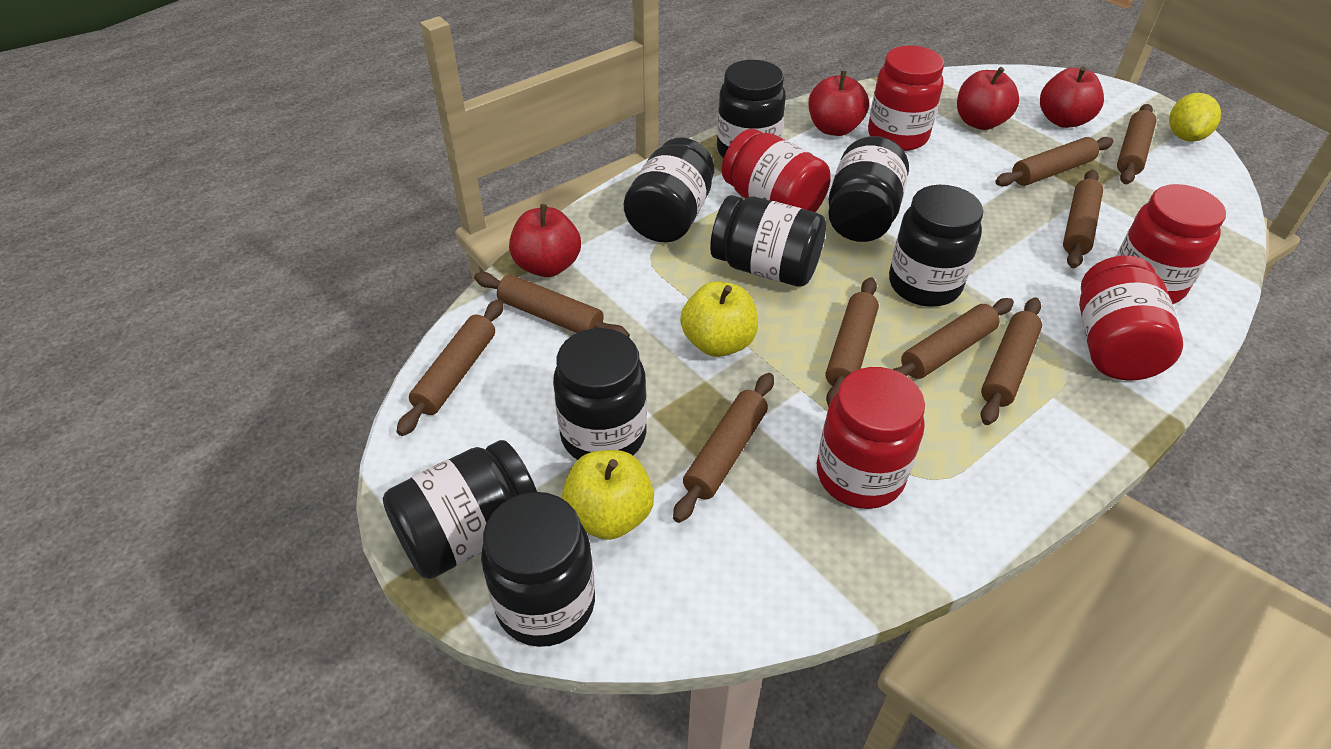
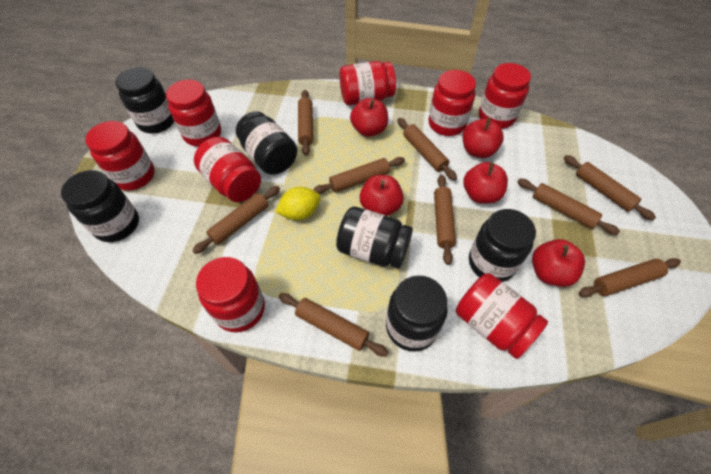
black jar: 8 -> 6
red apple: 4 -> 5
red jar: 5 -> 8
yellow apple: 2 -> 0

